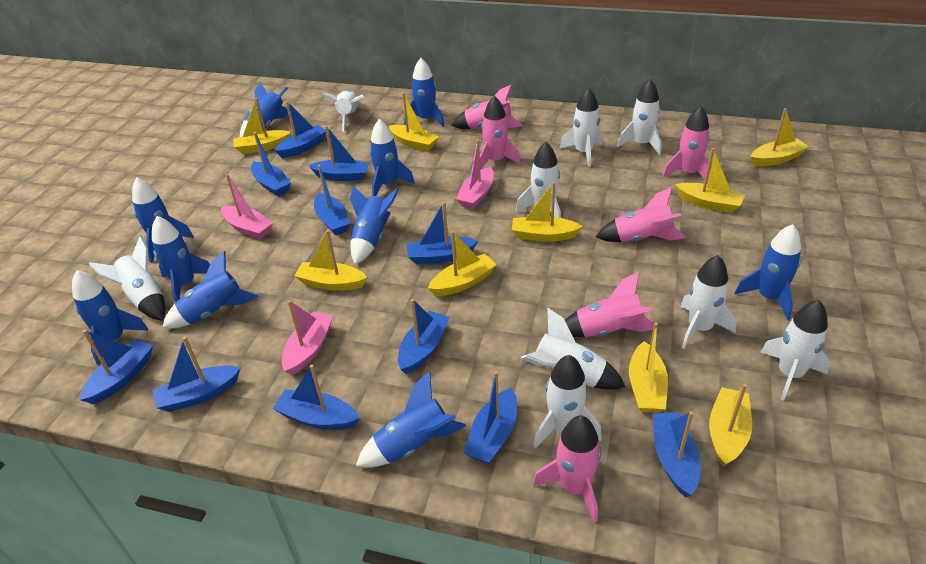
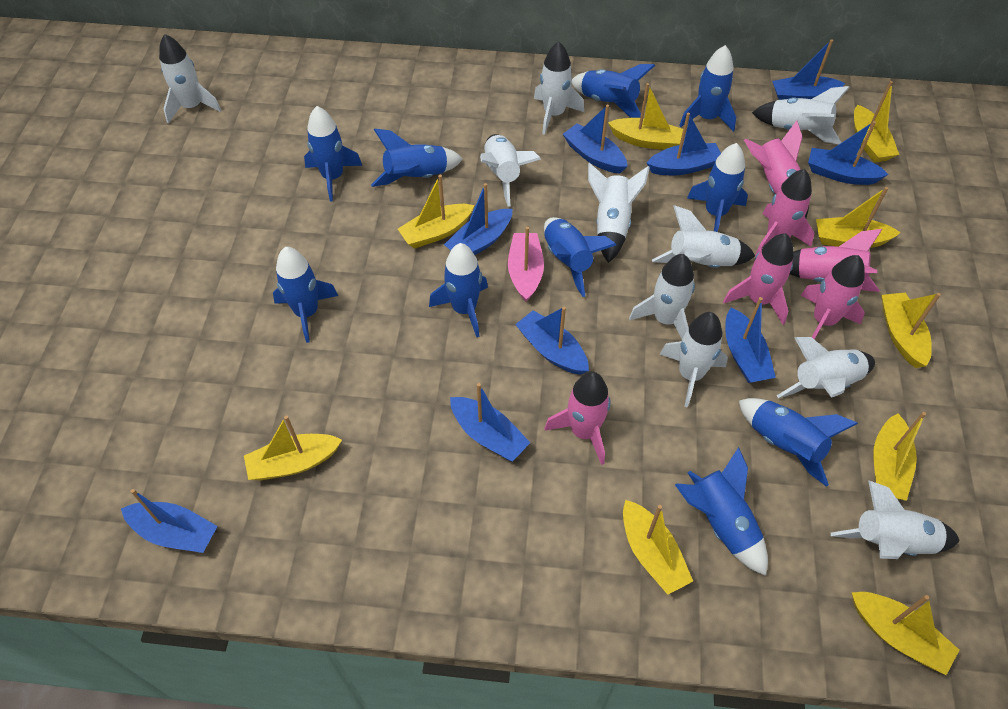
blue boat: 11 -> 9
pink boat: 3 -> 1
white rocket: 9 -> 10

